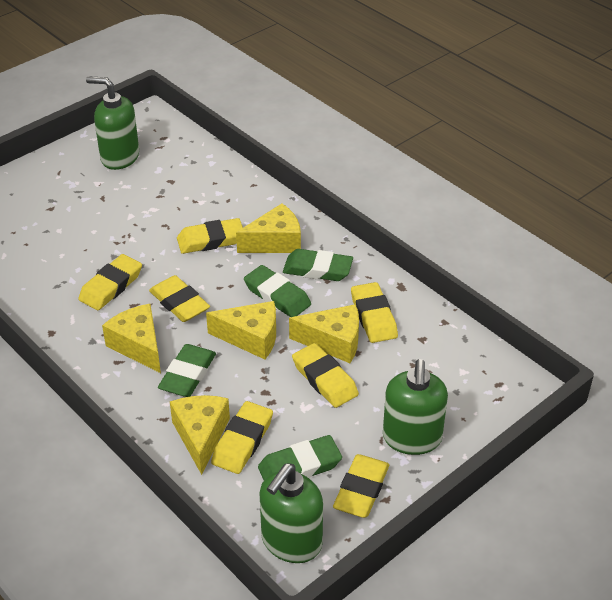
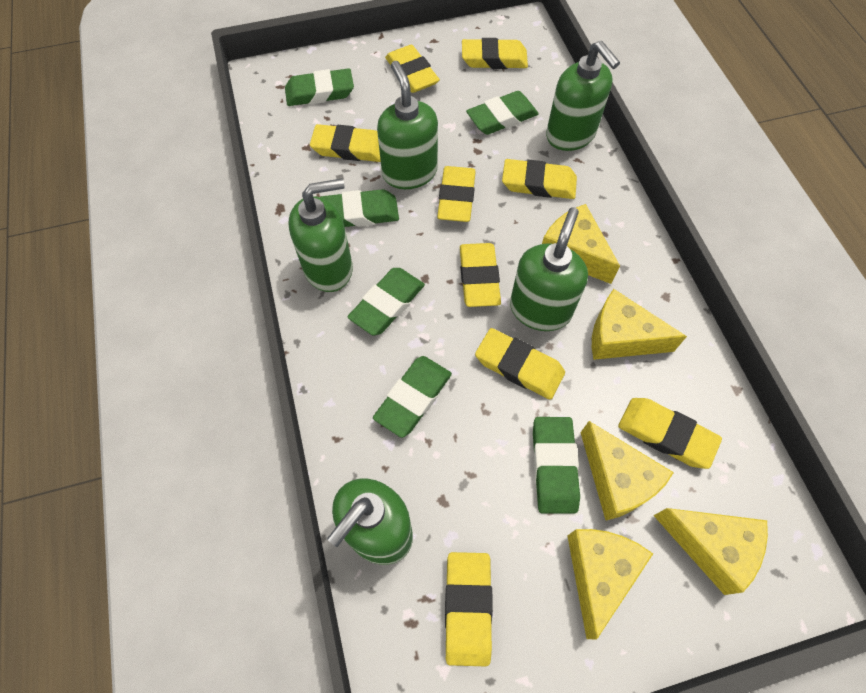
green eraser: 4 -> 6
green soap dispenser: 3 -> 5
yellow eraser: 7 -> 9

